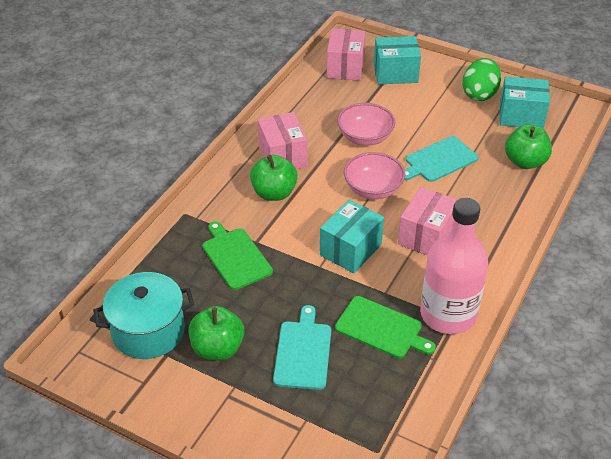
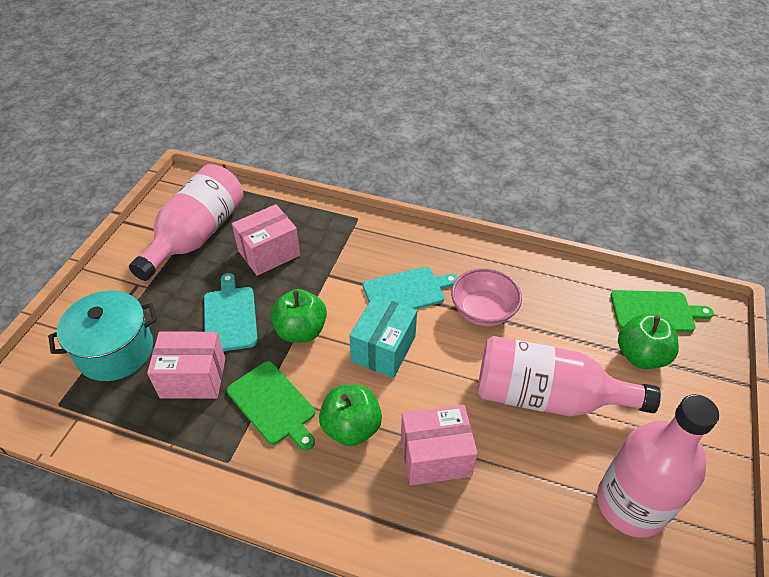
green egg: 1 -> 0
pink bottle: 1 -> 3
pink bowl: 2 -> 1
turquoise box: 3 -> 1

